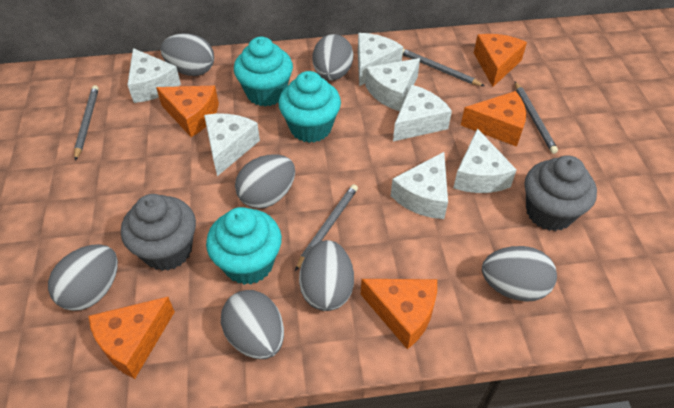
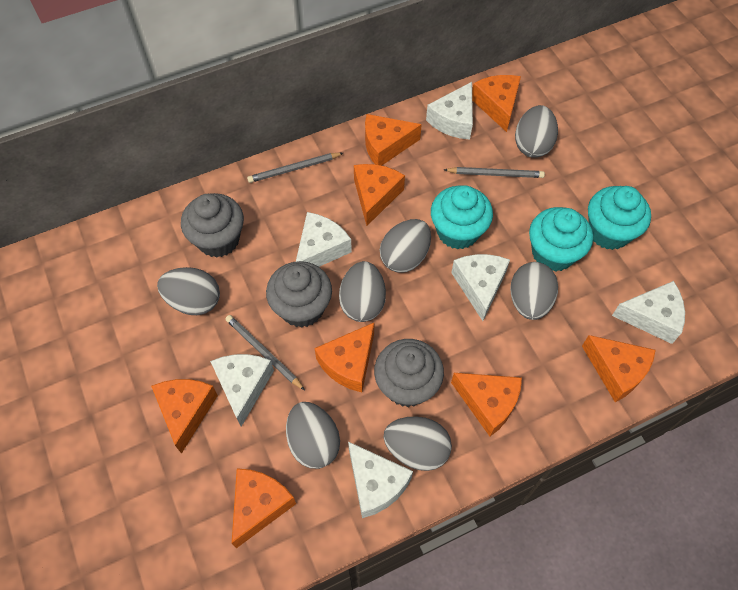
grey cupcake: 2 -> 3
grey pencil: 4 -> 3
orange cheese: 5 -> 8
white cheese: 7 -> 6

